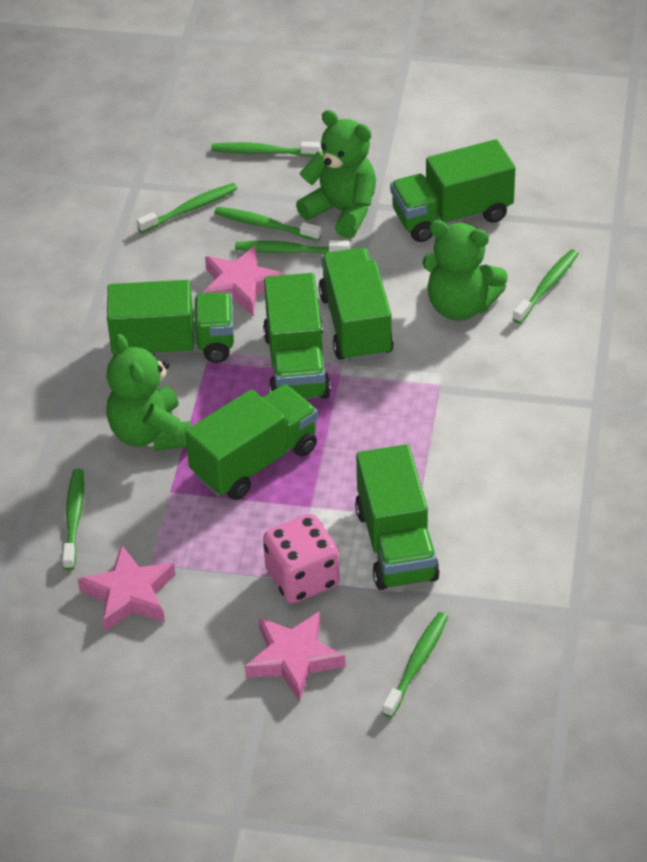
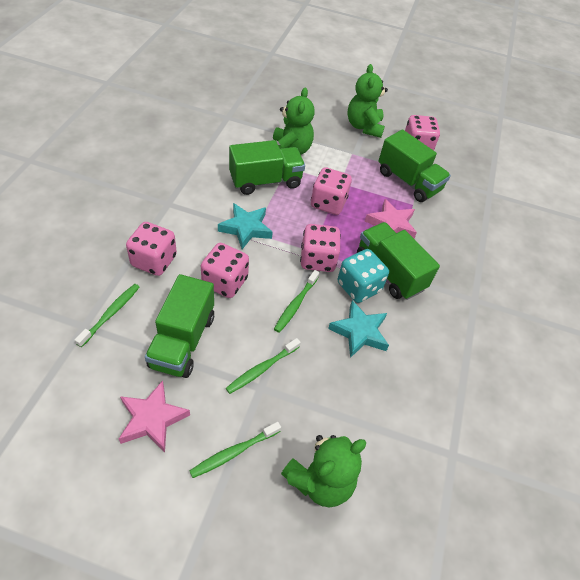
green toothbrush: 7 -> 4
green truck: 6 -> 4
pink dice: 1 -> 5
pink star: 3 -> 2
turquoise dice: 0 -> 1
turquoise star: 0 -> 2

